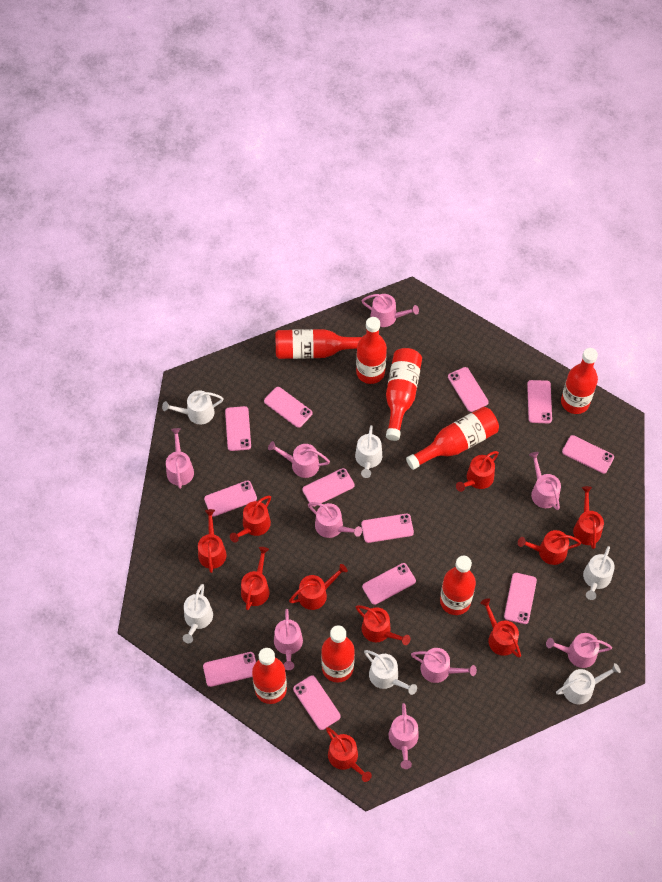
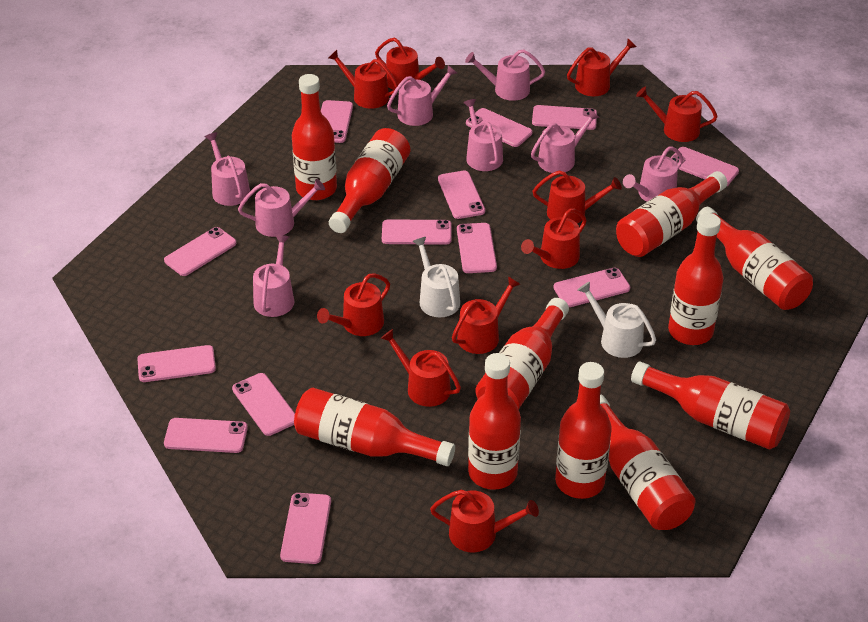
pink phone: 12 -> 13
pink watering can: 9 -> 8
red bottle: 8 -> 11
white watering can: 6 -> 2

